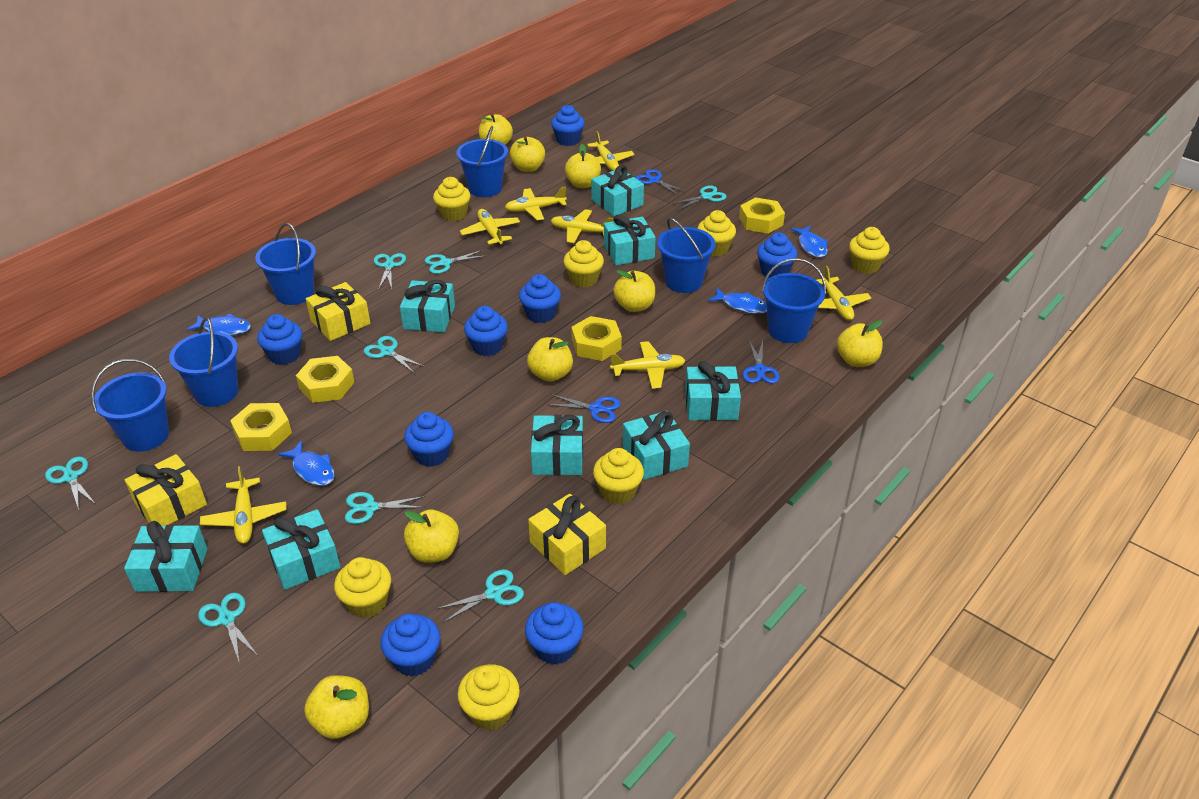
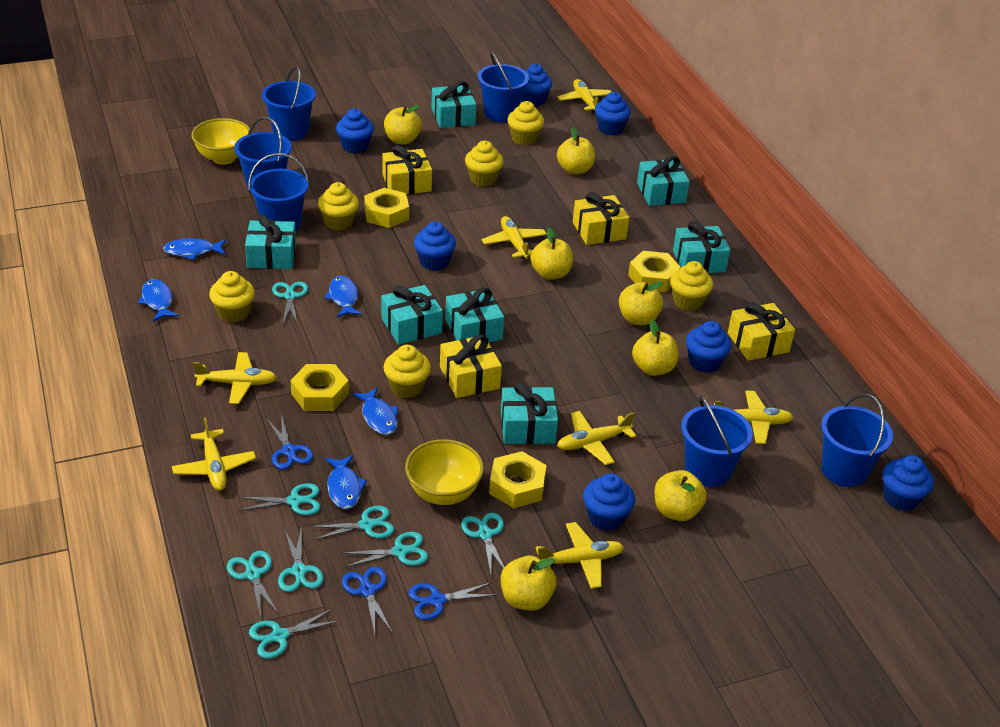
blue cupcake: 8 -> 7
blue fish: 4 -> 5
turquoise gift: 8 -> 7
yellow apple: 8 -> 7
yellow bowl: 0 -> 2
yellow cupcake: 7 -> 6
yellow gift: 3 -> 4

